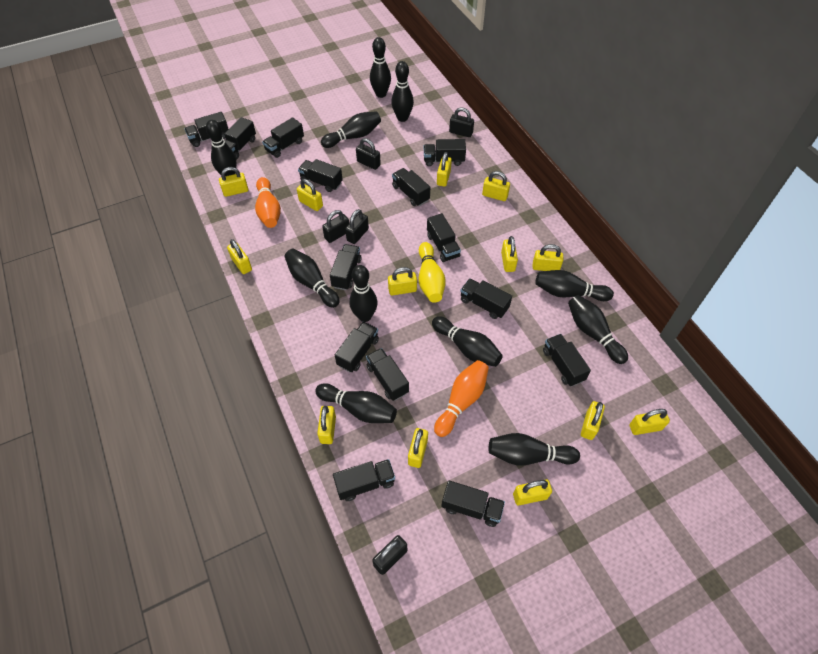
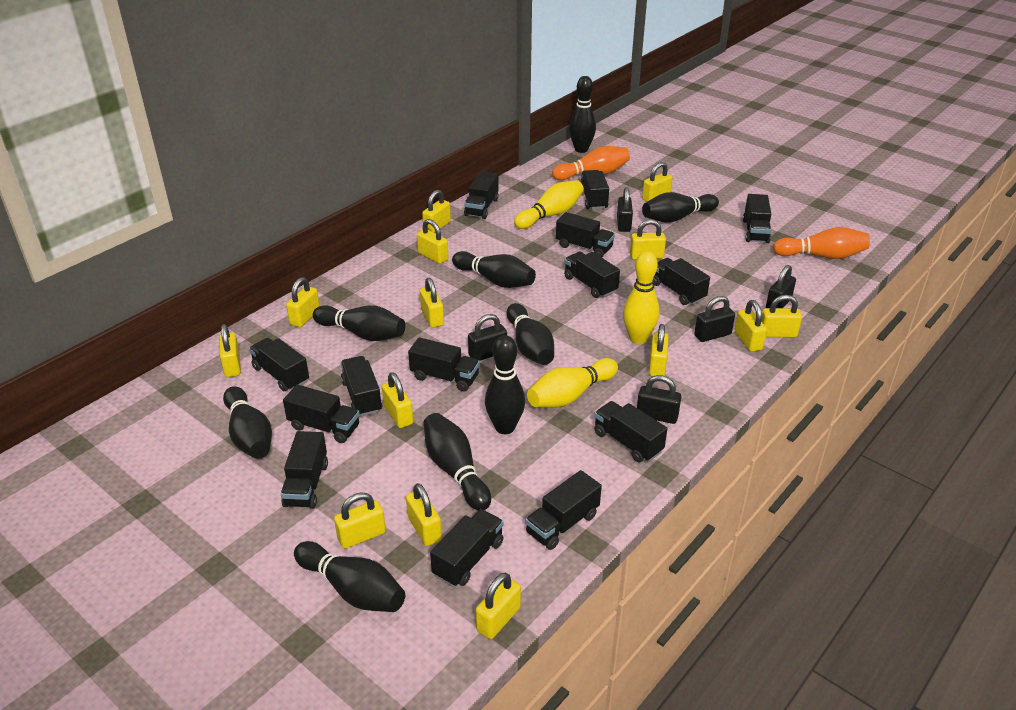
black bowling pin: 11 -> 9
yellow bowling pin: 1 -> 3
yellow padlock: 13 -> 14

